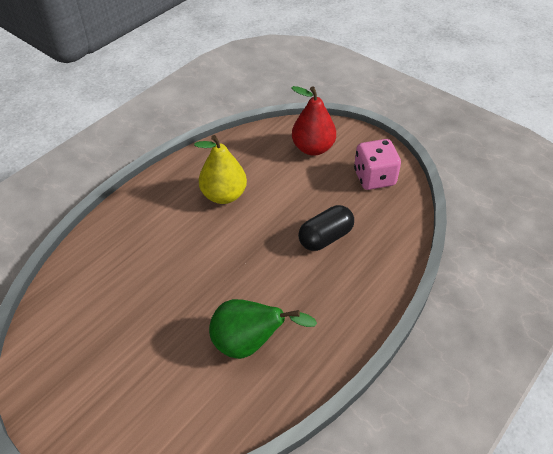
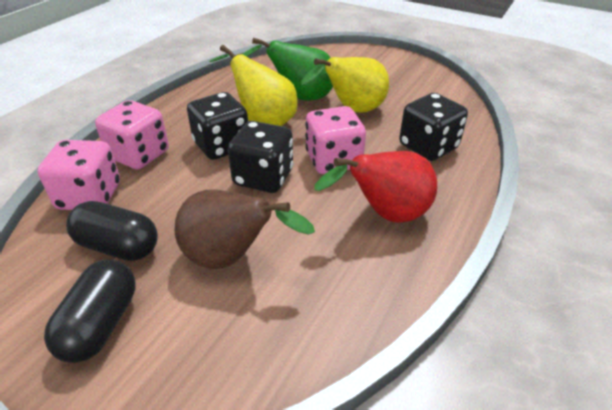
black capsule: 1 -> 2
black dice: 0 -> 3
brown pear: 0 -> 1
pink dice: 1 -> 3
yellow pear: 1 -> 2

